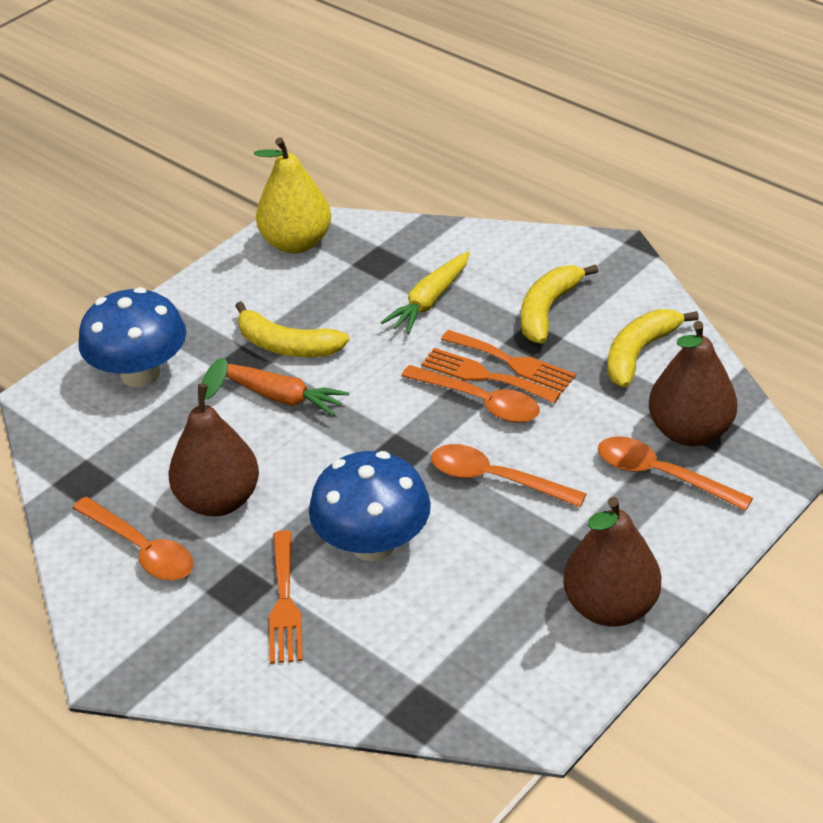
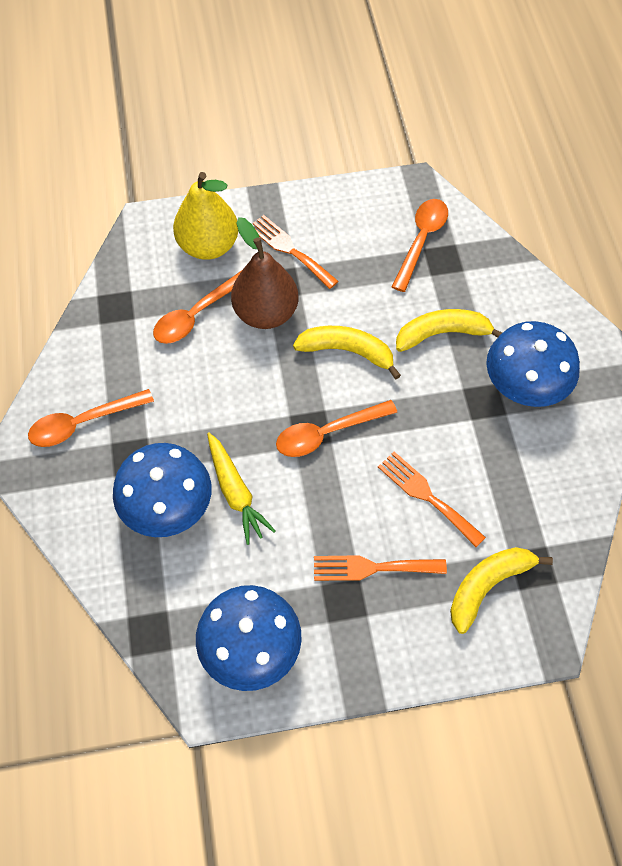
blue mushroom: 2 -> 3
brown pear: 3 -> 1
orange carrot: 1 -> 0

